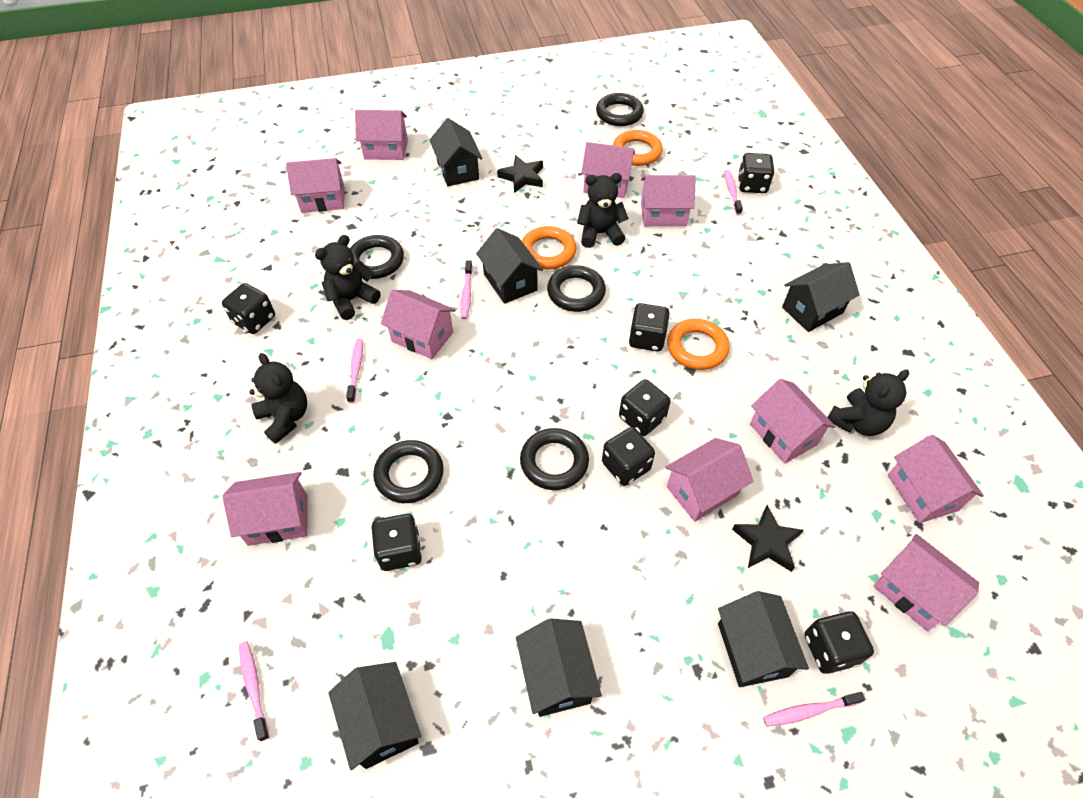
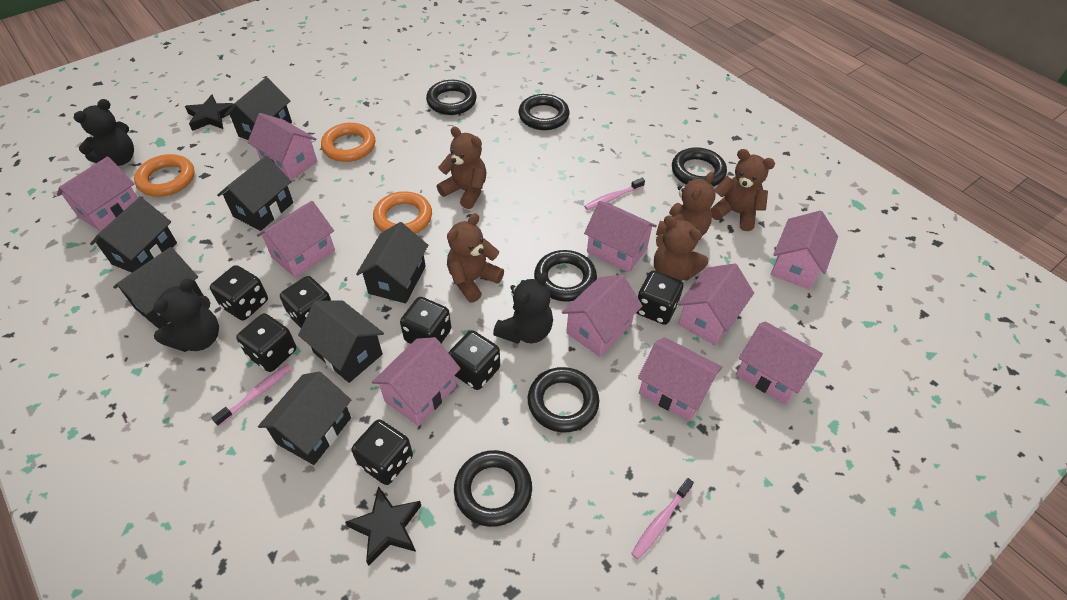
black house: 6 -> 7
black ring: 5 -> 6
black teddy bear: 4 -> 3
brown teddy bear: 0 -> 5
pink toothbrush: 5 -> 3

